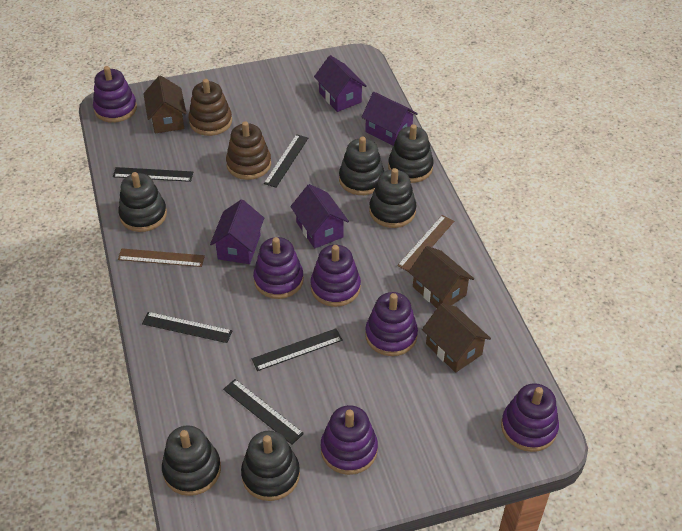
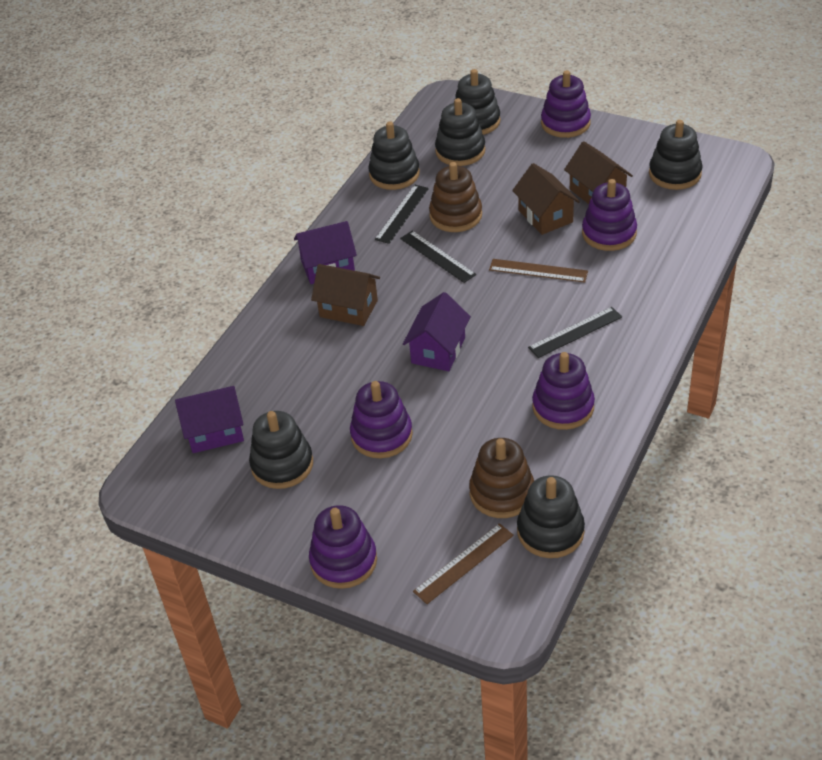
black ruler: 5 -> 3
purple house: 4 -> 3
purple stacking toy: 6 -> 5

